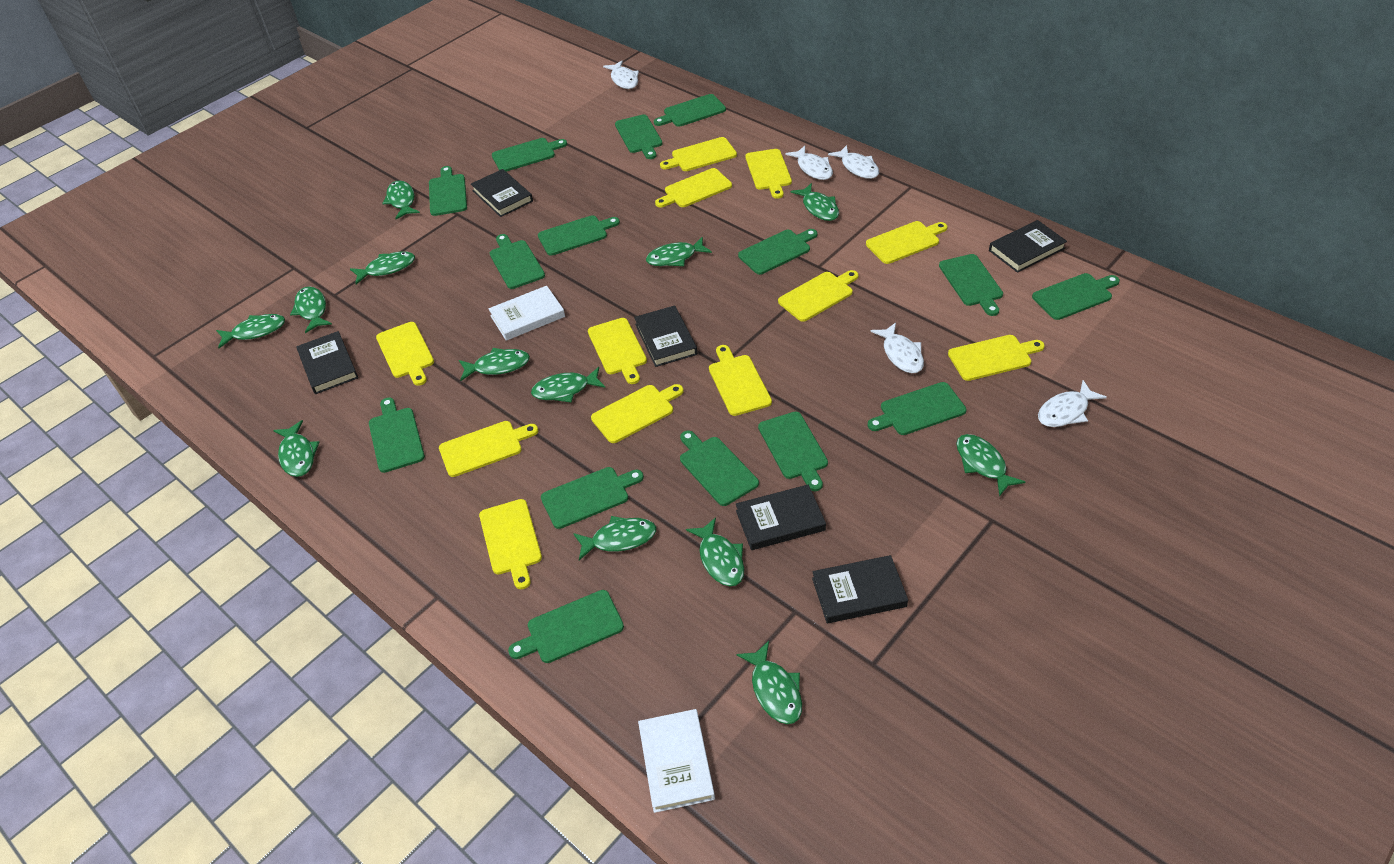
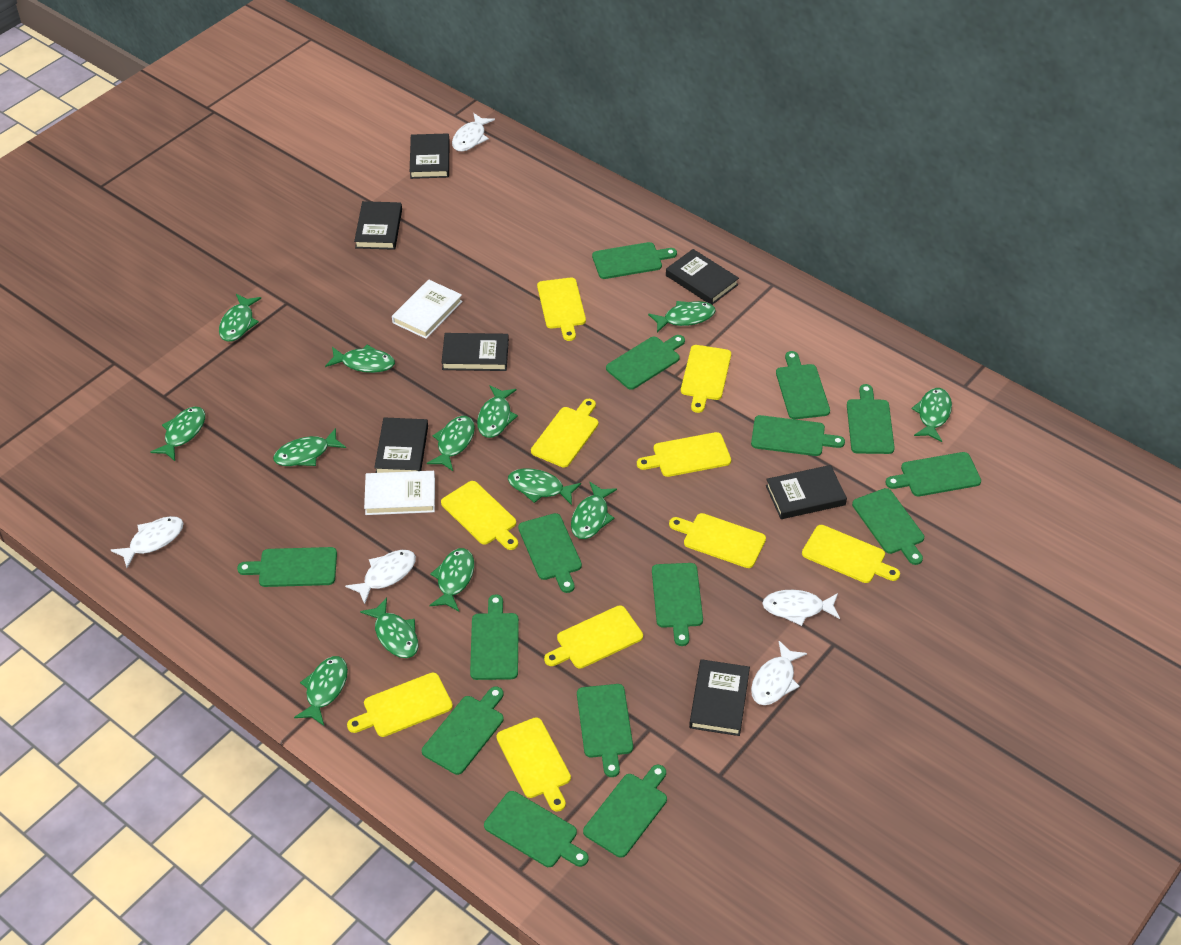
black book: 6 -> 7
yellow cutting board: 12 -> 10

